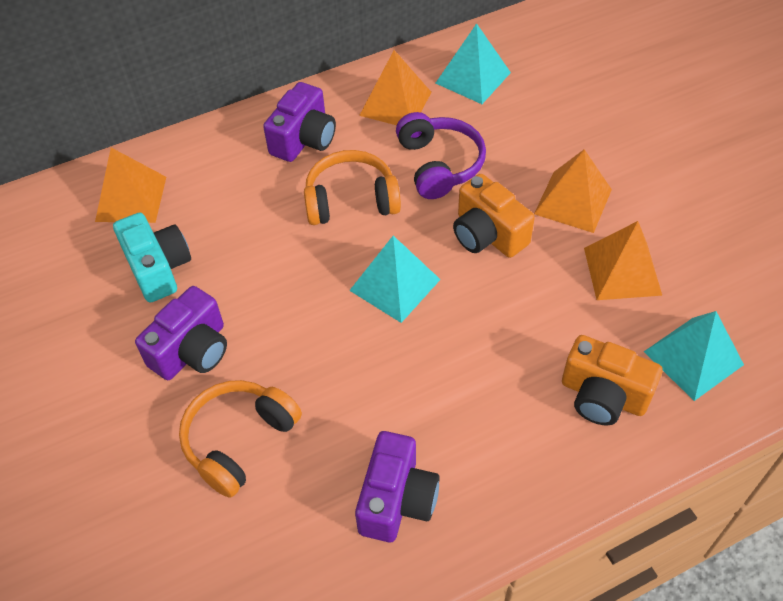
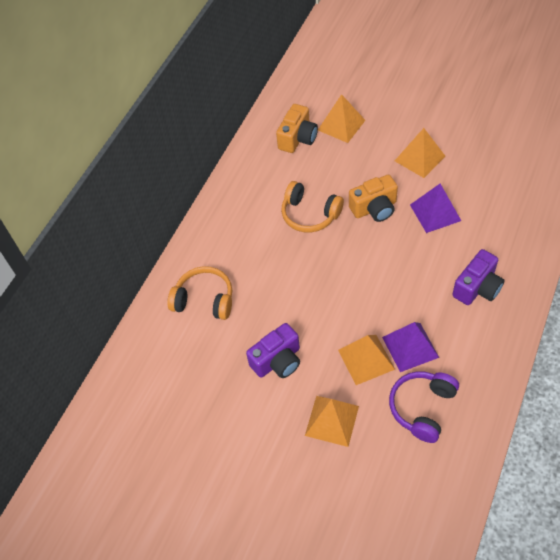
purple camera: 3 -> 2
purple pyramid: 0 -> 2
turquoise camera: 1 -> 0
turquoise pyramid: 3 -> 0

